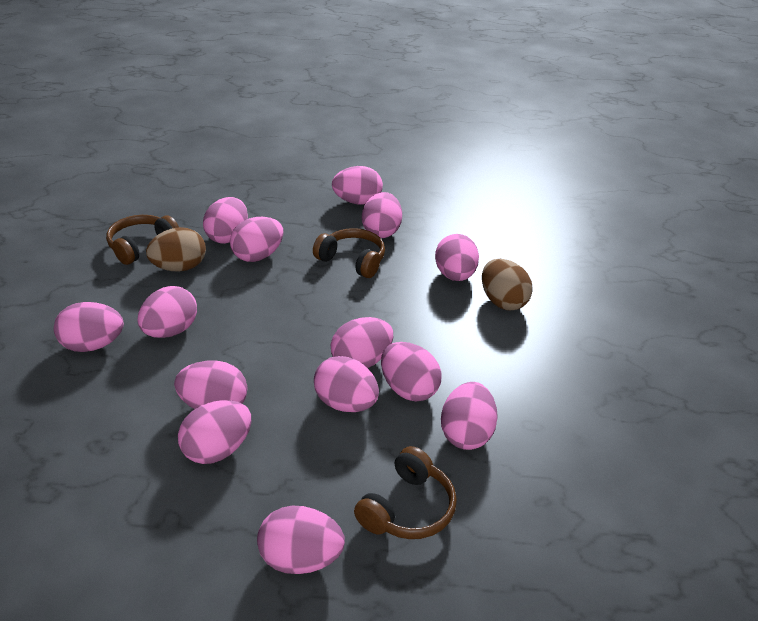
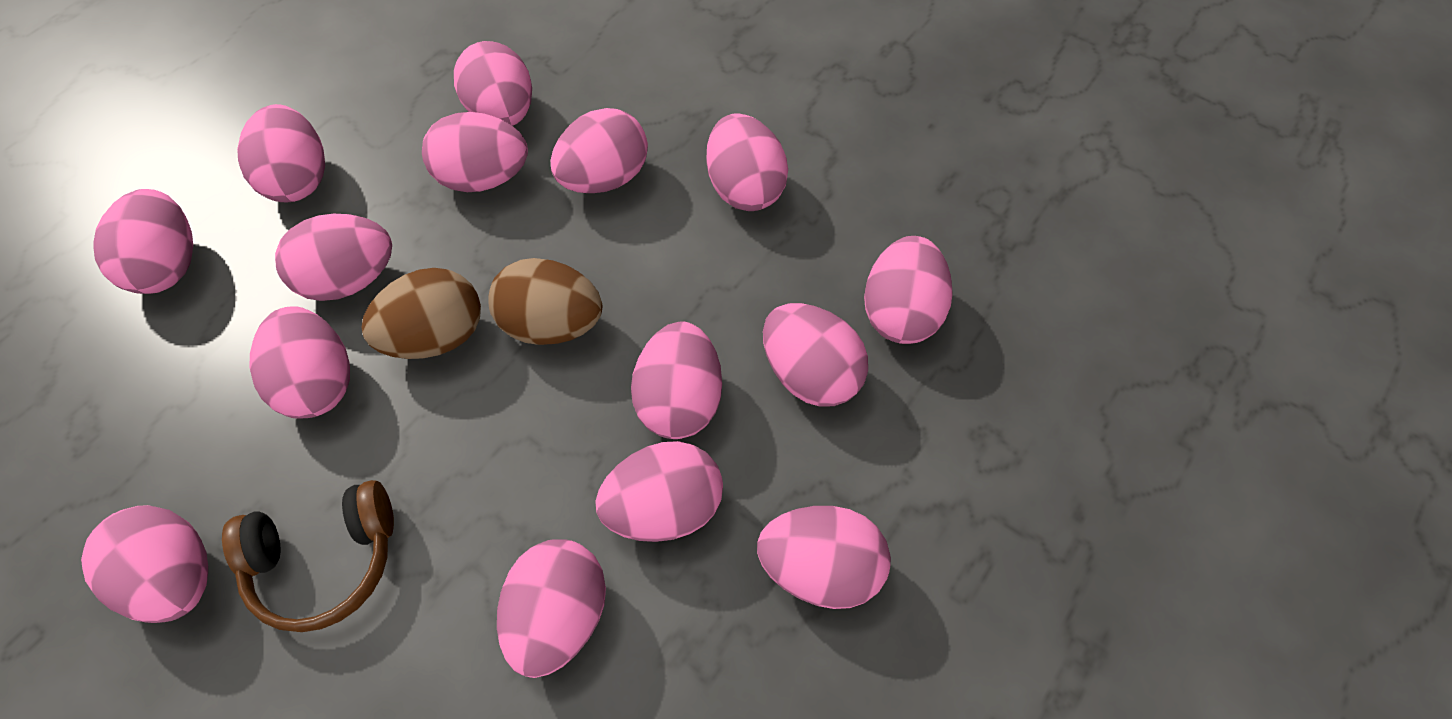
brown headphones: 3 -> 1
pink egg: 14 -> 15

